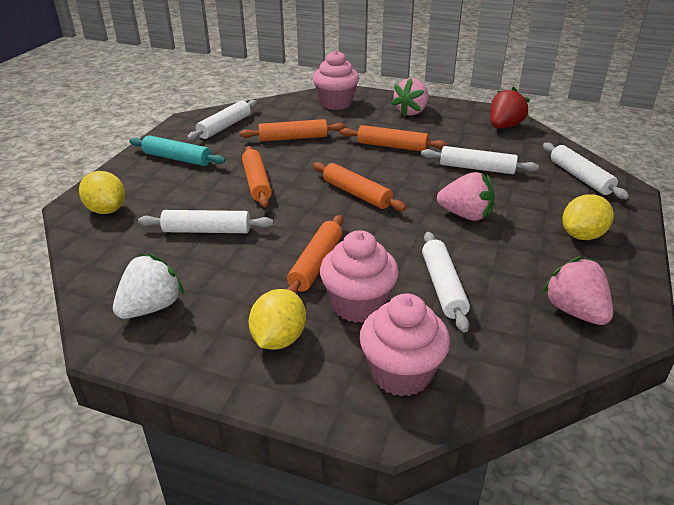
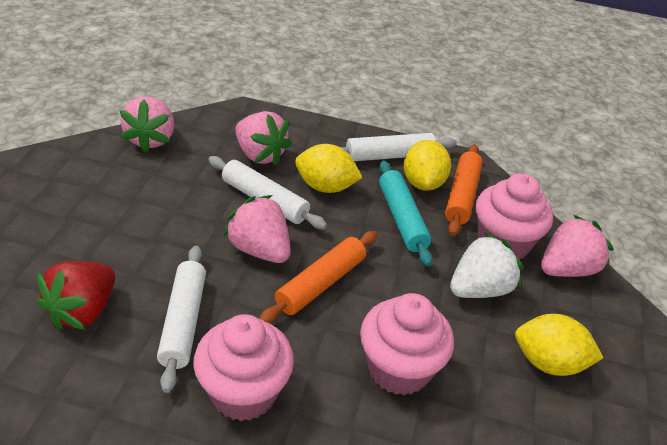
orange rolling pin: 5 -> 2
pink strawberry: 3 -> 4
white rolling pin: 5 -> 3

